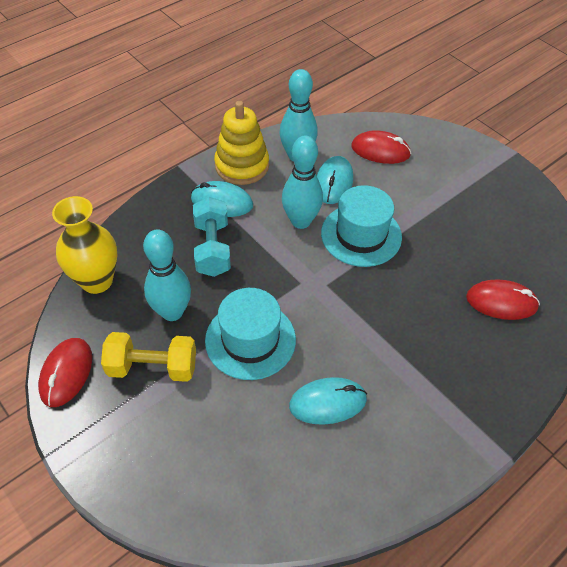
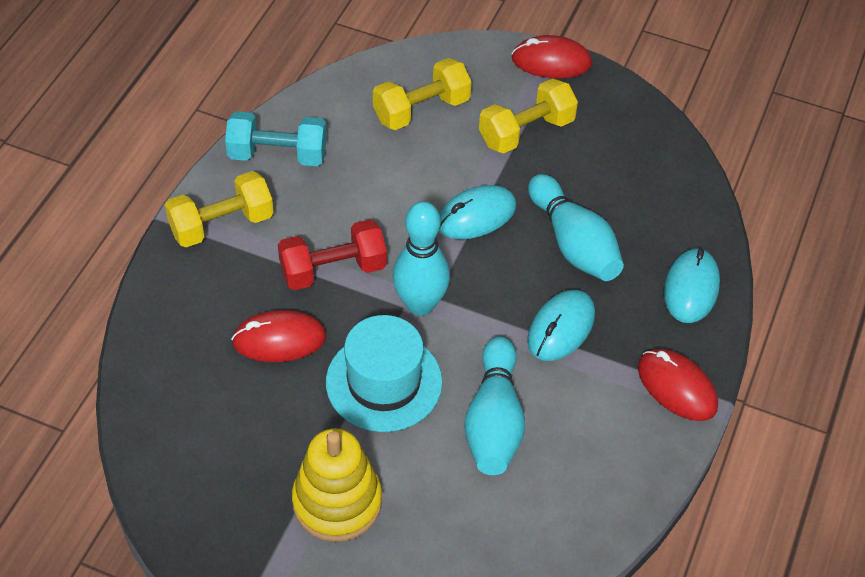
red dumbbell: 0 -> 1
turquoise hat: 2 -> 1
yellow dumbbell: 1 -> 3
yellow vase: 1 -> 0

